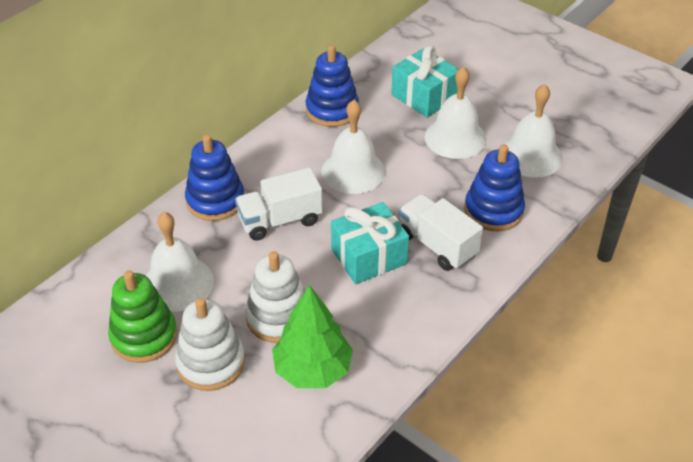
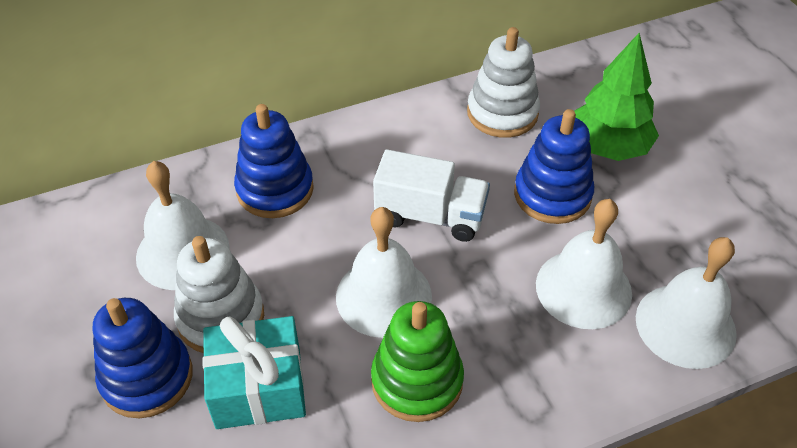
turquoise gift: 2 -> 1
white truck: 2 -> 1

